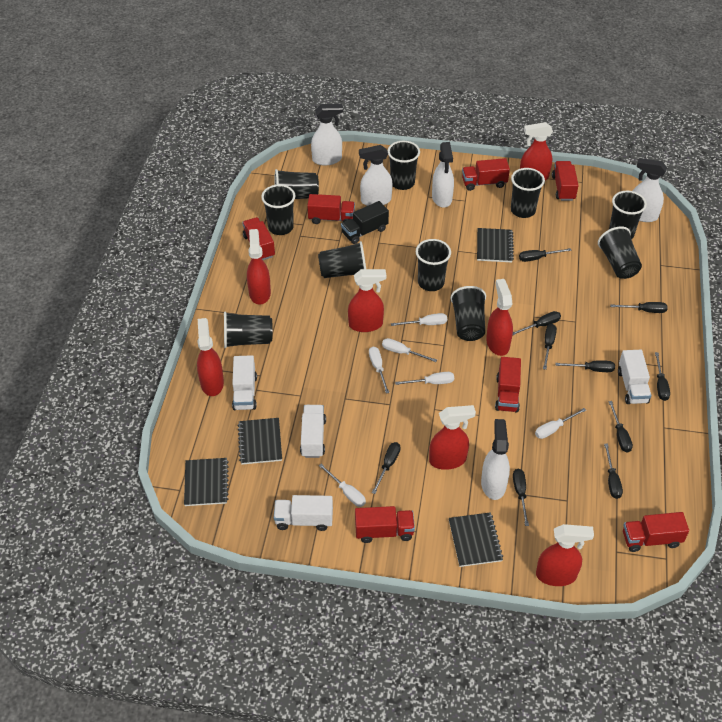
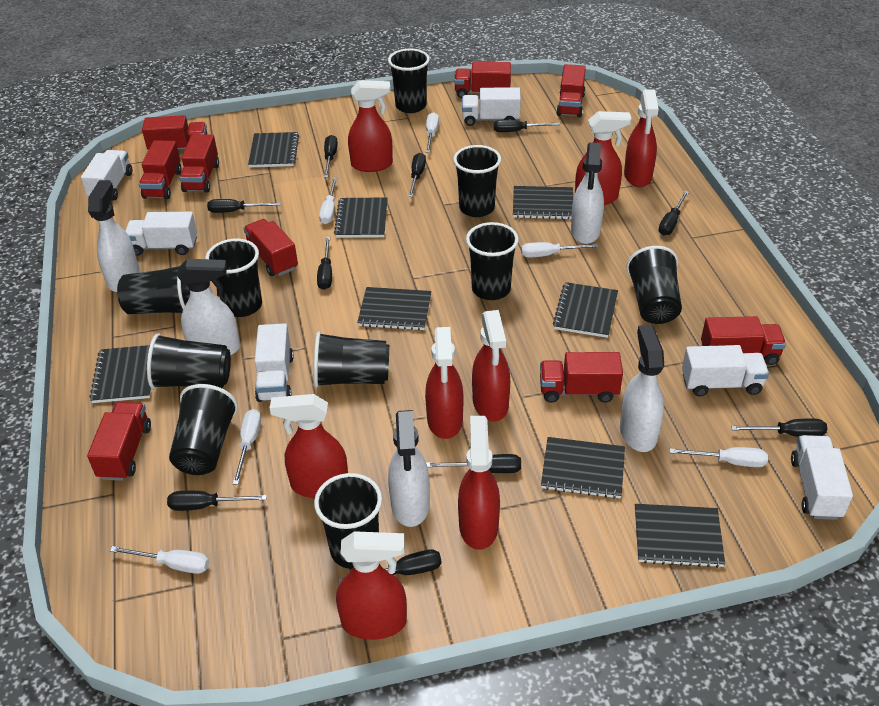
black notebook: 4 -> 8
black truck: 1 -> 0
red spray bottle: 7 -> 8
red truck: 7 -> 9
white truck: 4 -> 6

